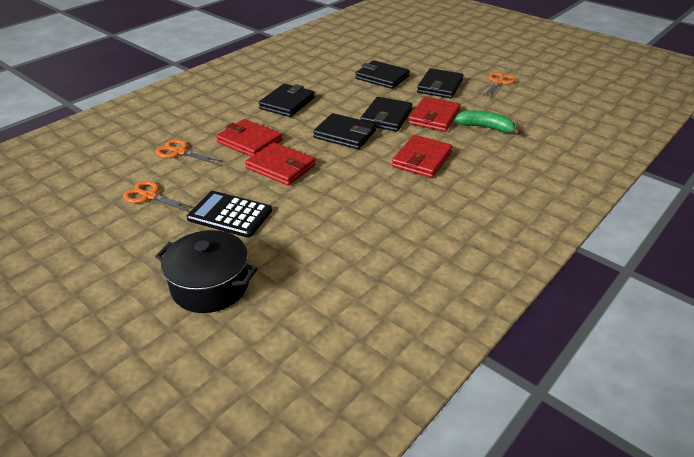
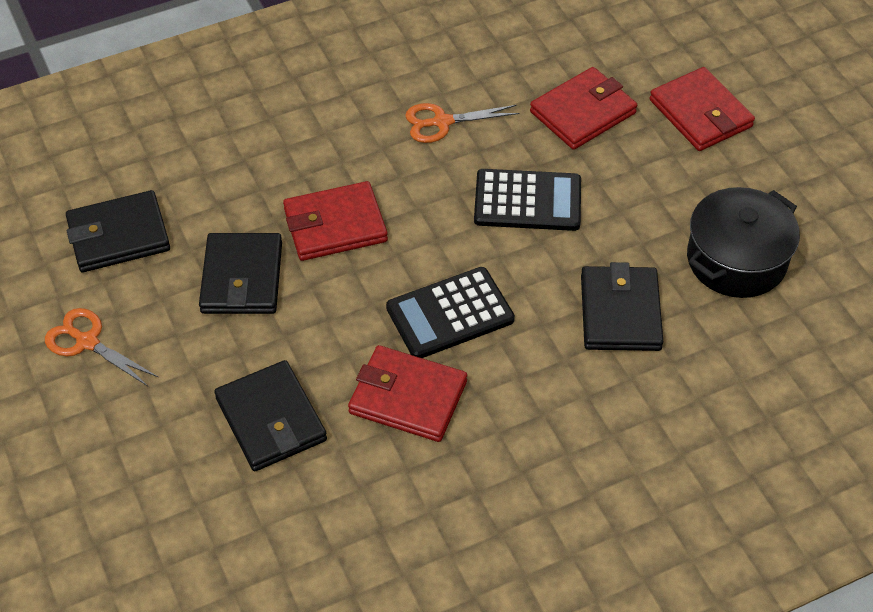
black calculator: 1 -> 2
black wallet: 5 -> 4
green banana: 1 -> 0
orange scissors: 3 -> 2

